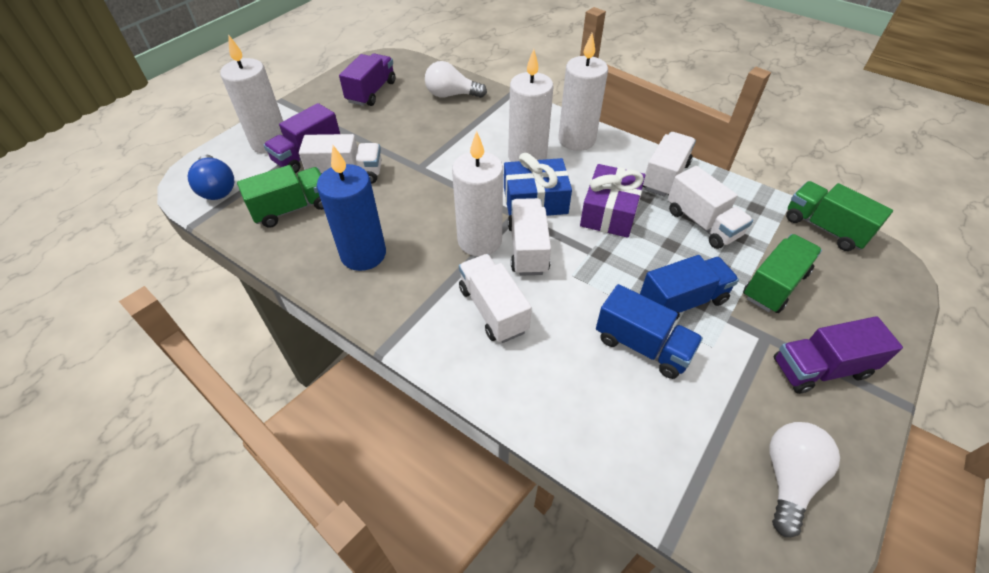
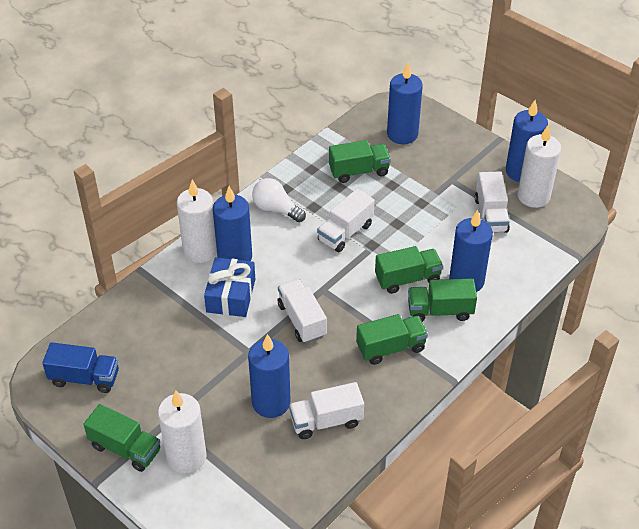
blue candle: 1 -> 5
blue light bulb: 1 -> 0
blue truck: 2 -> 1
green truck: 3 -> 5
purple gift: 1 -> 0
purple truck: 3 -> 0
white candle: 4 -> 3
white light bulb: 2 -> 1
white truck: 5 -> 4

